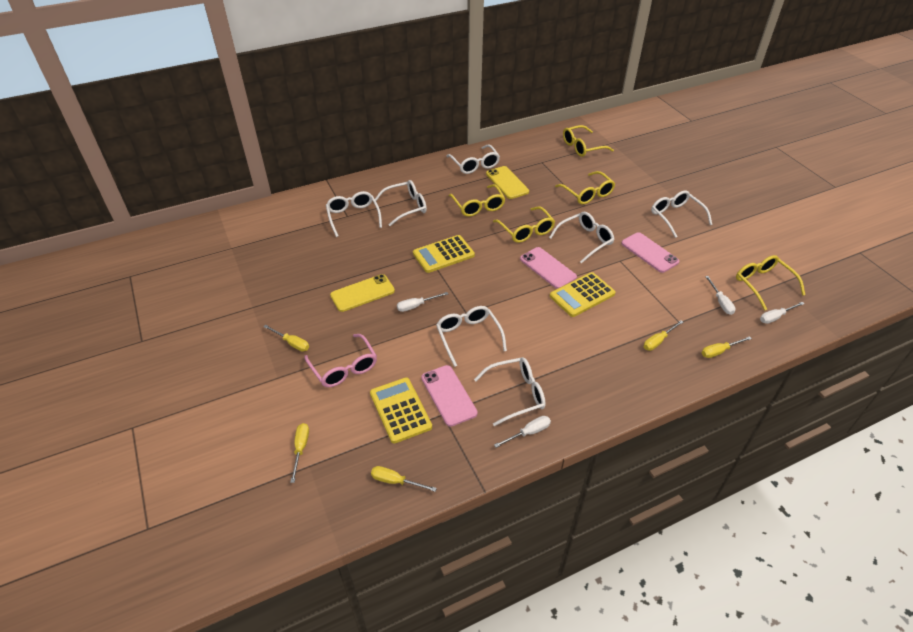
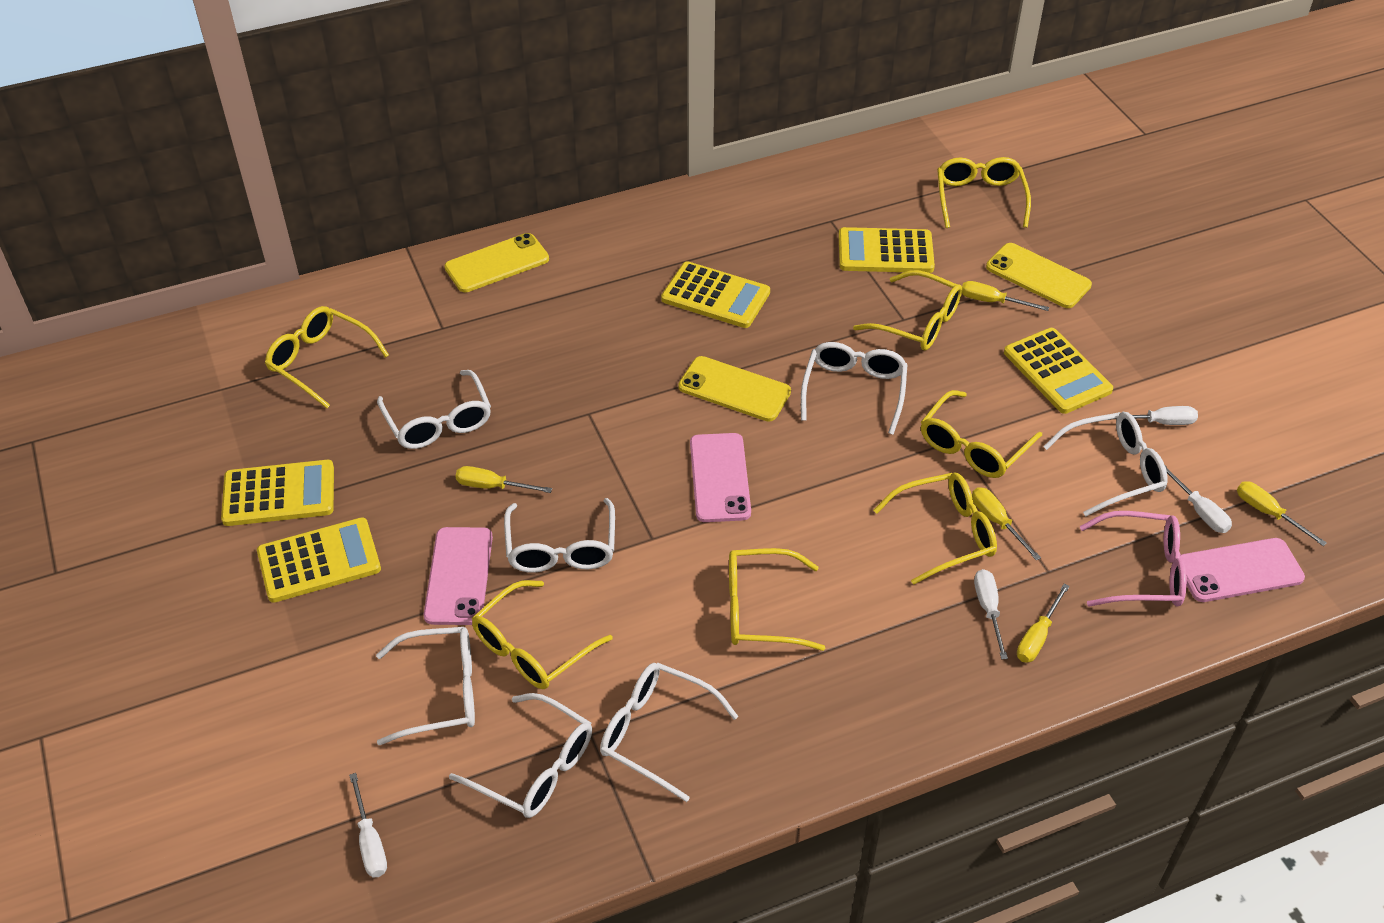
yellow calculator: 3 -> 5
yellow glasses: 5 -> 7
yellow phone: 2 -> 3

